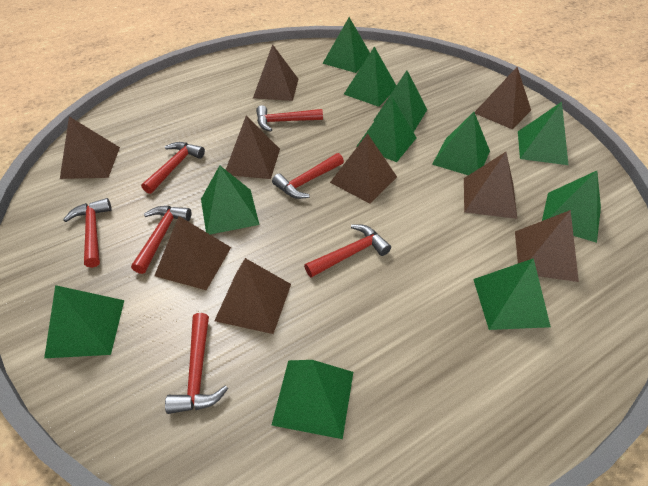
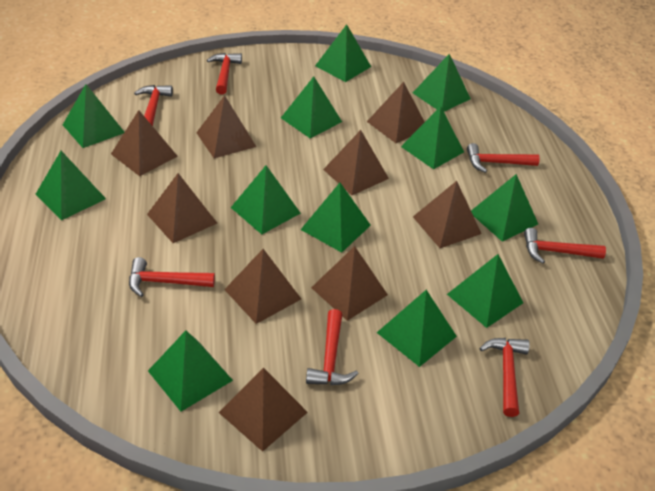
green pyramid: 11 -> 12

